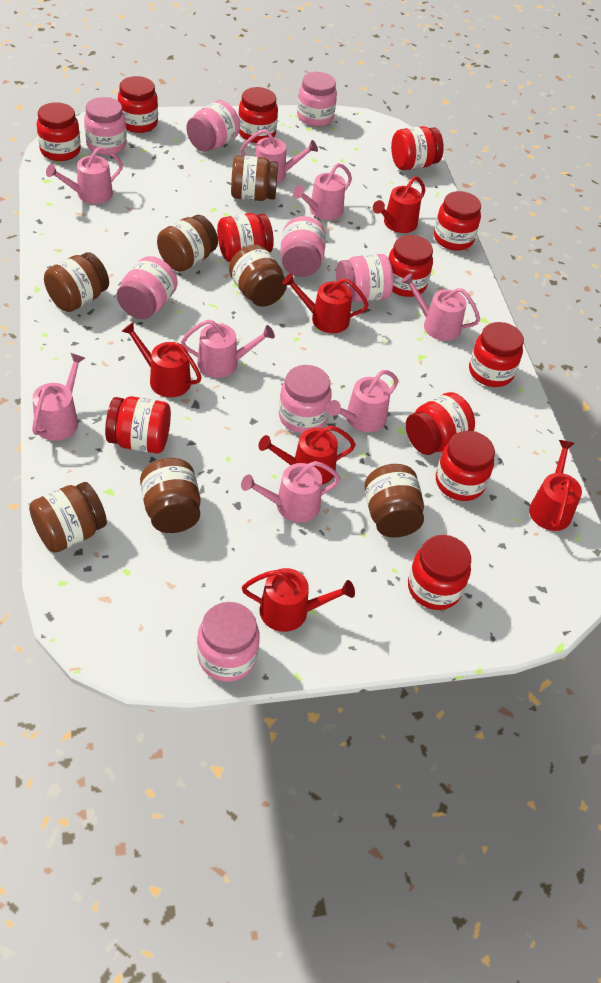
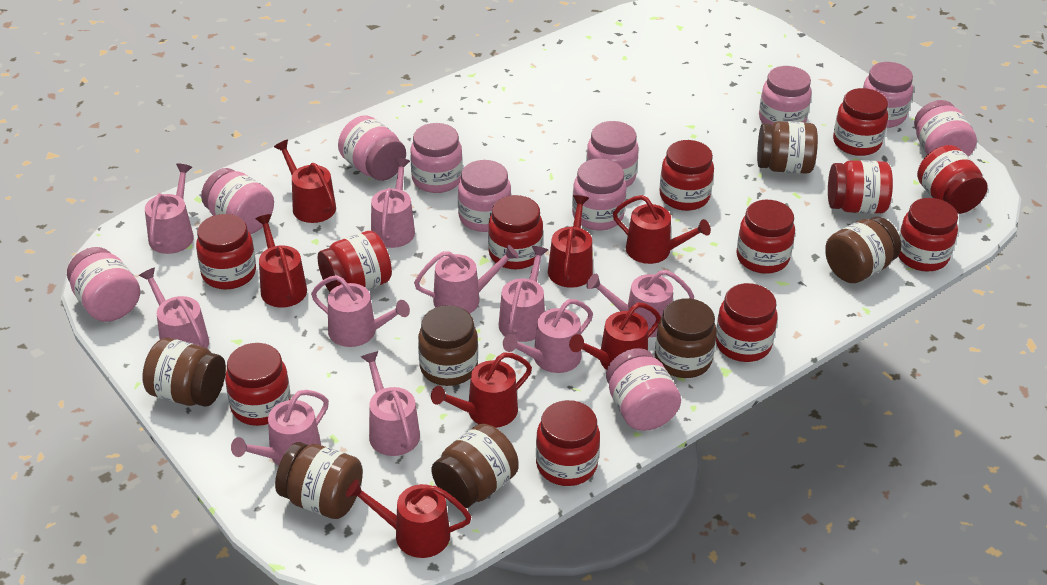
pink jar: 8 -> 11
pink watering can: 8 -> 10
red watering can: 6 -> 7

